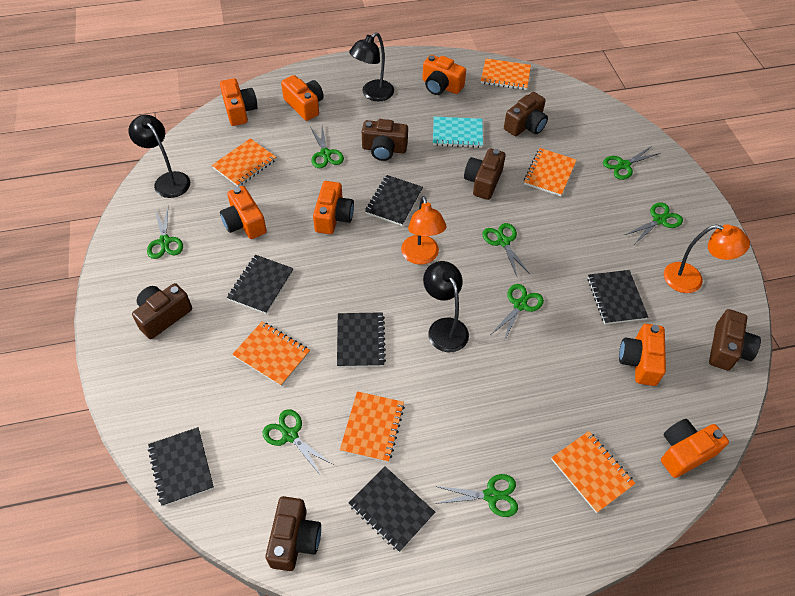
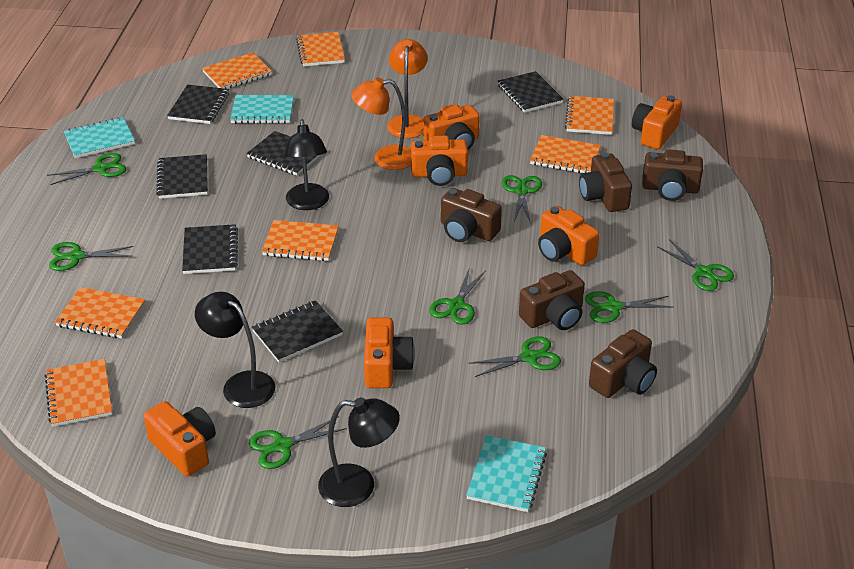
brown camera: 6 -> 5
orange camera: 7 -> 6
orange notebook: 6 -> 7
turquoise notebook: 1 -> 3

